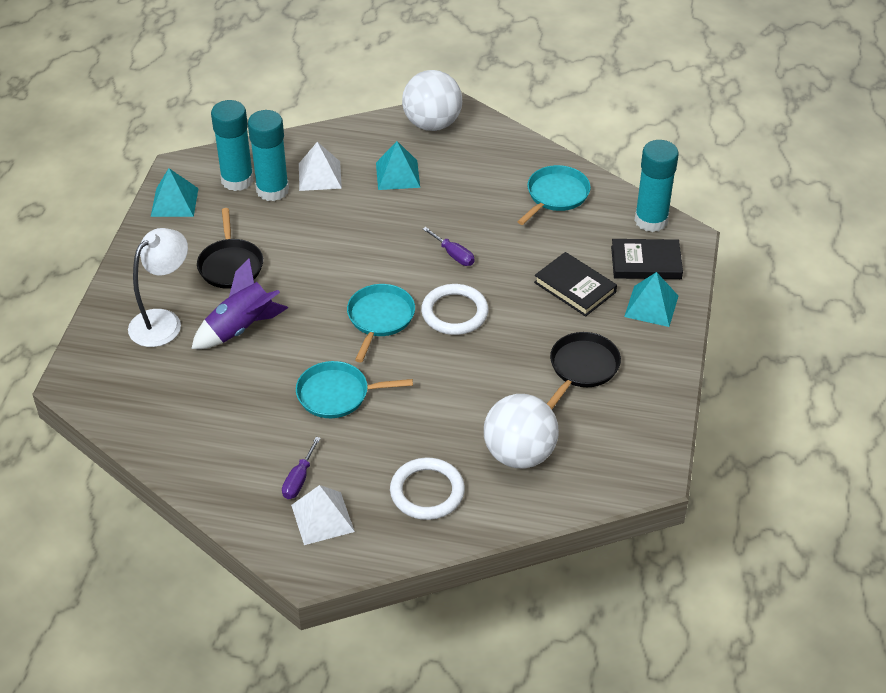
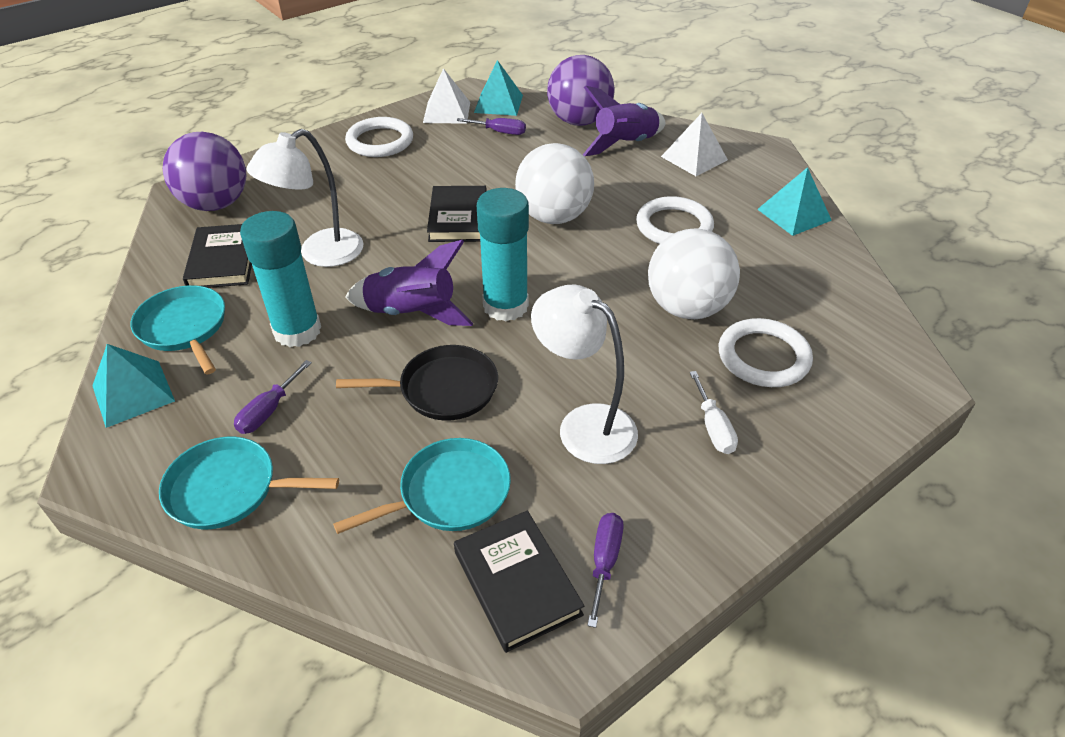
black book: 2 -> 3
black pan: 2 -> 1
purple ball: 0 -> 2
purple rocket: 1 -> 2
purple screwdriver: 2 -> 3
turquoise glue stick: 3 -> 2
white lamp: 1 -> 2
white ring: 2 -> 3
white screwdriver: 0 -> 1

